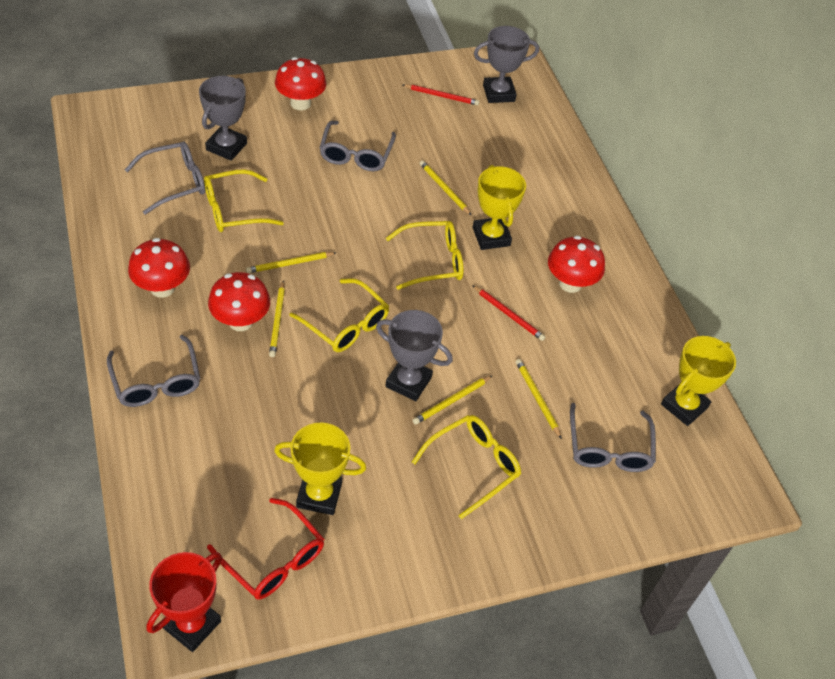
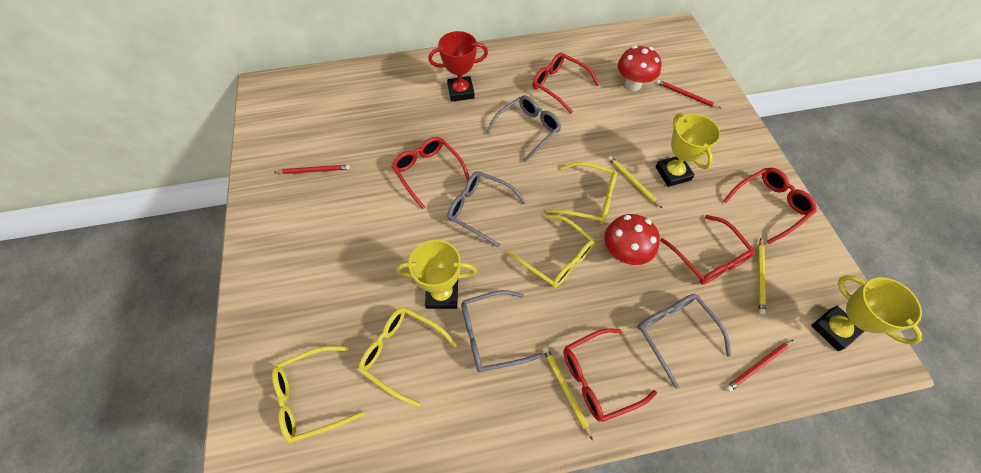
grey trophy: 3 -> 0
red glasses: 1 -> 5
red mushroom: 4 -> 2
red pencil: 2 -> 3
yellow pencil: 5 -> 3

